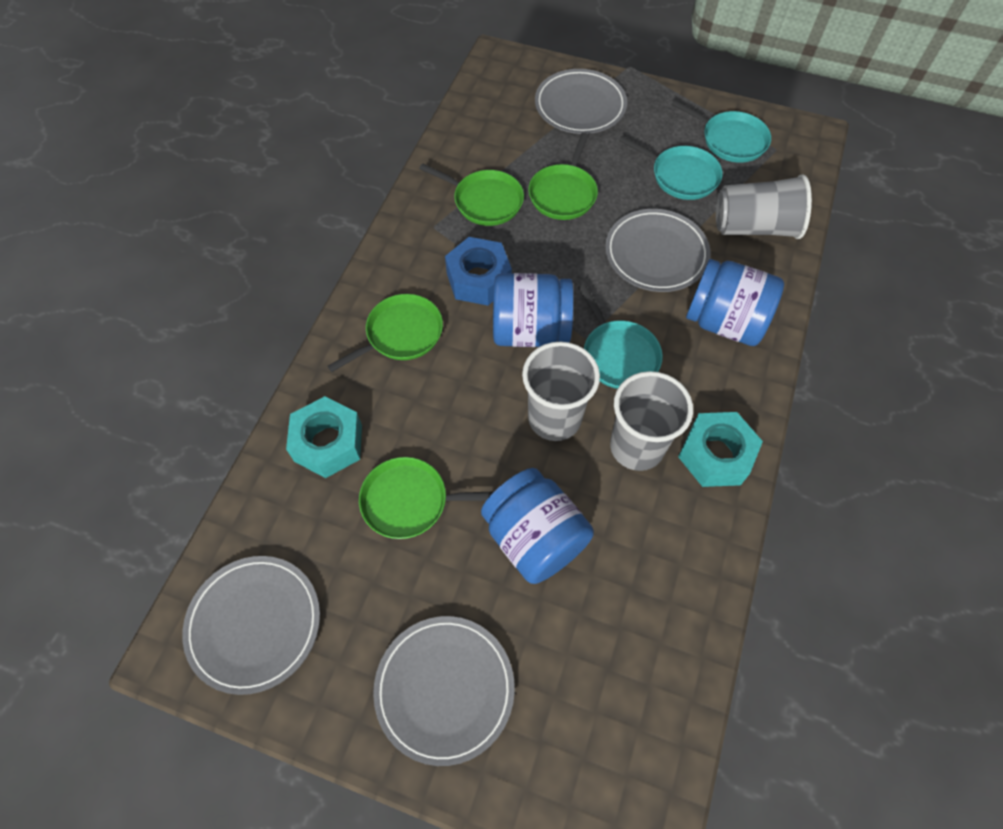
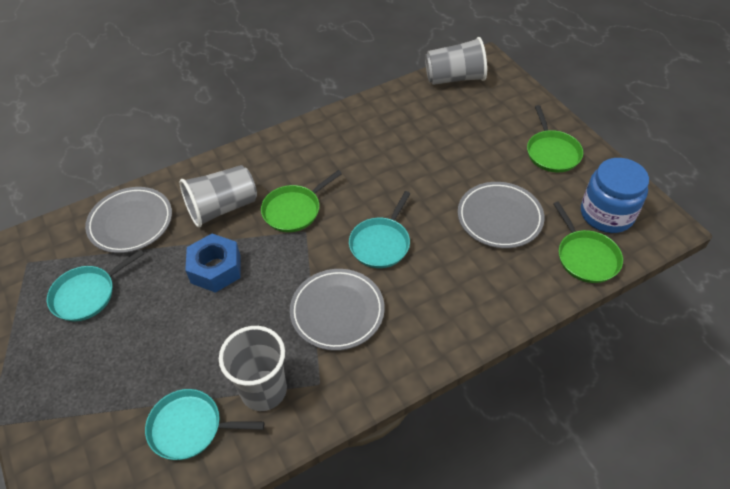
blue jar: 3 -> 1
green pan: 4 -> 3
grey plate: 4 -> 3
turquoise nut: 2 -> 0

